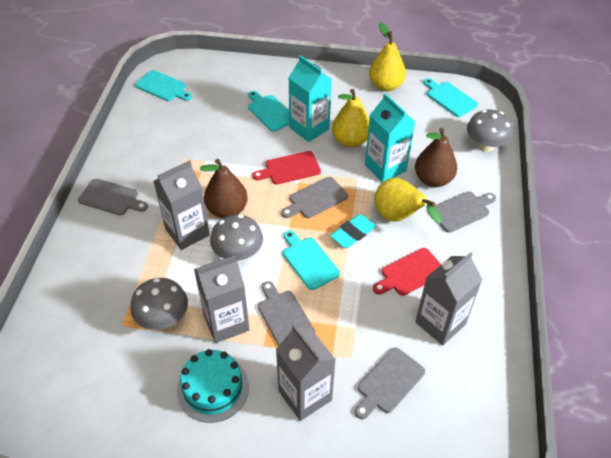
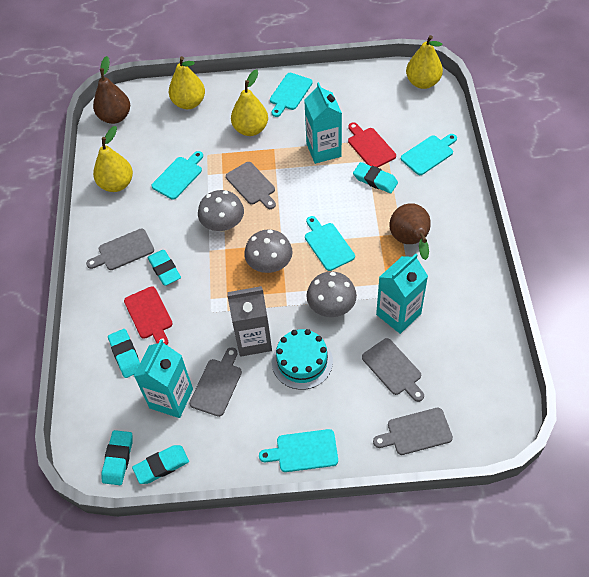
grey carton: 4 -> 1
turquoise carton: 2 -> 3
turquoise cutting board: 4 -> 5
turquoise eraser: 1 -> 5
yellow pear: 3 -> 4

